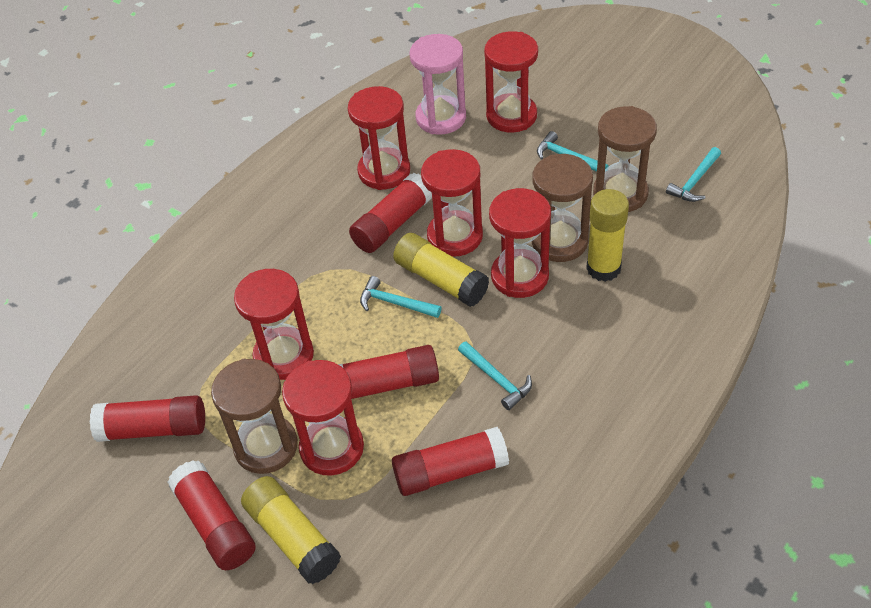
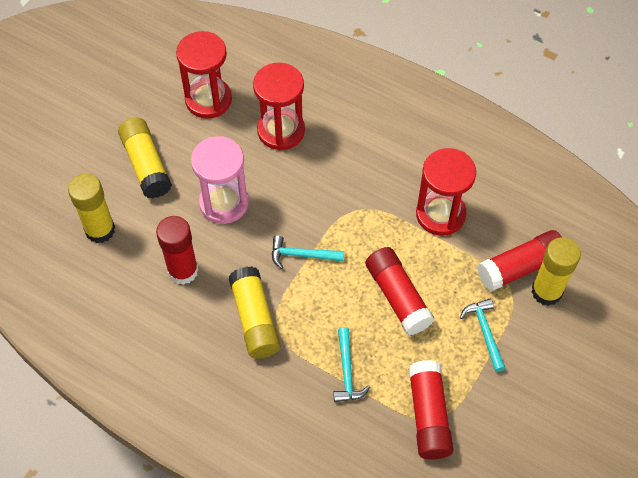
brown hourglass: 3 -> 0
red glue stick: 5 -> 4
red hourglass: 6 -> 3
turquoise hammer: 4 -> 3
yellow glue stick: 3 -> 4

